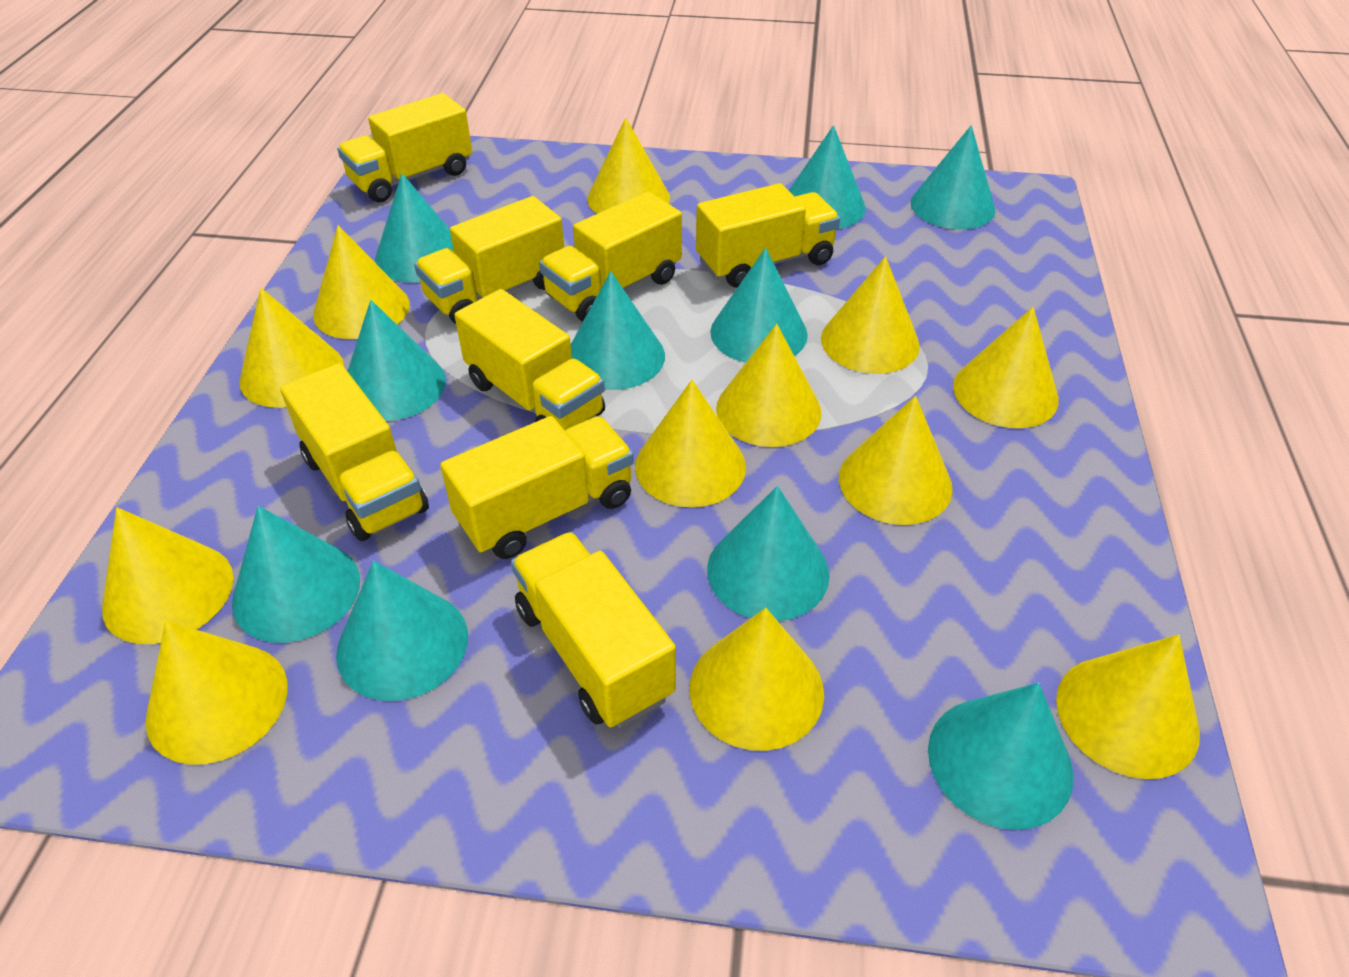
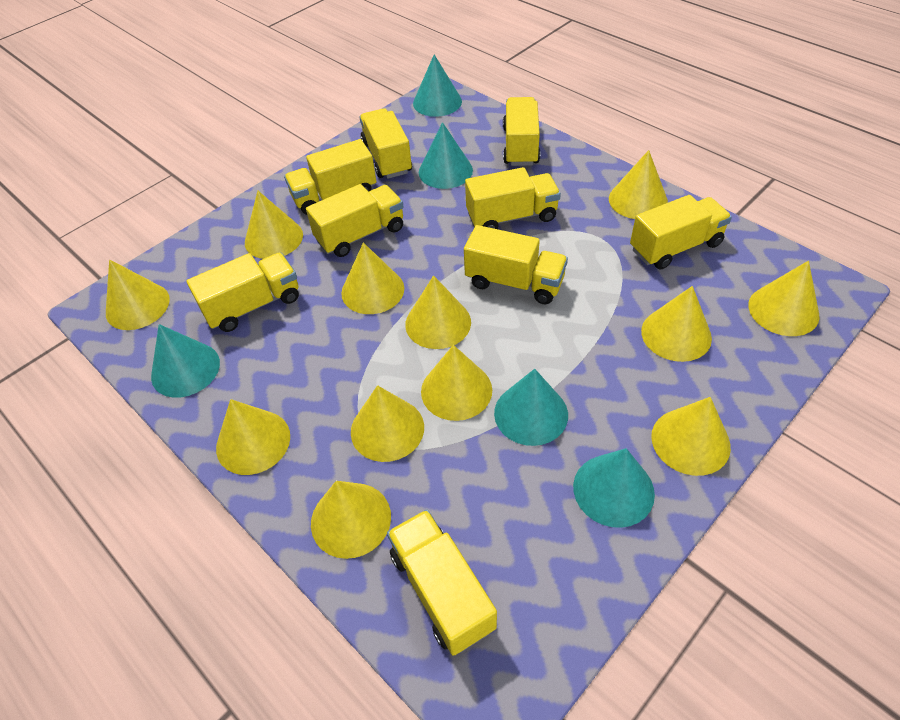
turquoise cone: 10 -> 5
yellow truck: 8 -> 9

